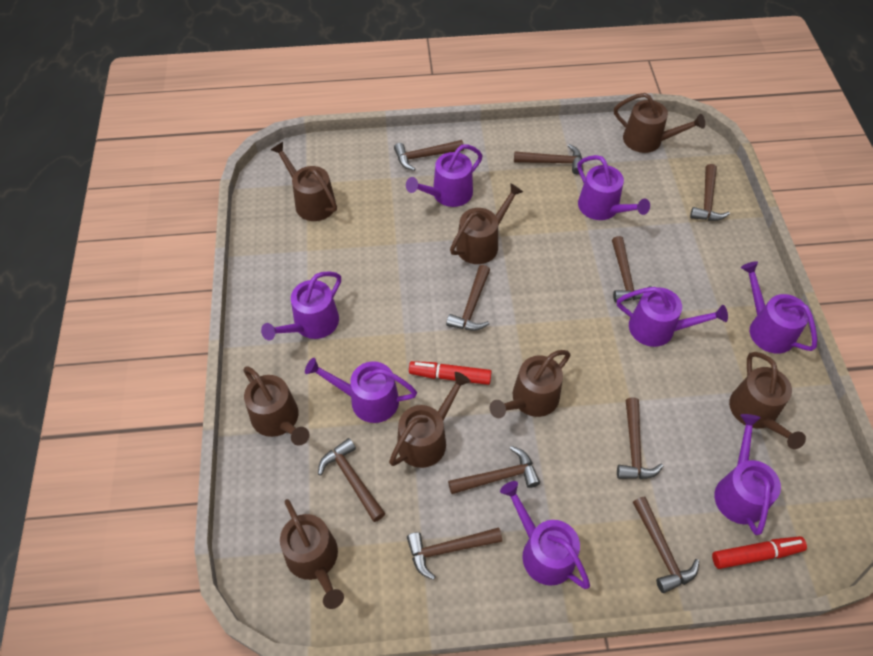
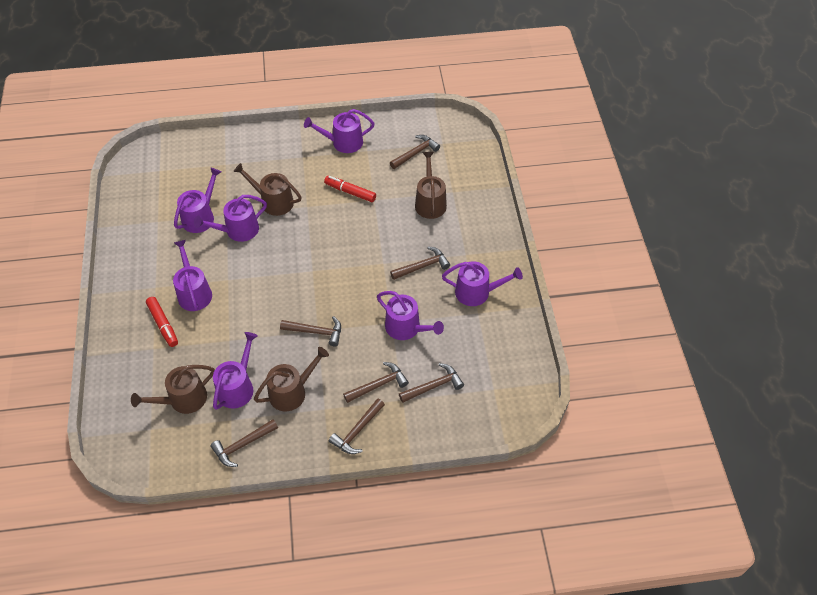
brown hammer: 10 -> 7
brown watering can: 8 -> 4
purple watering can: 8 -> 7

